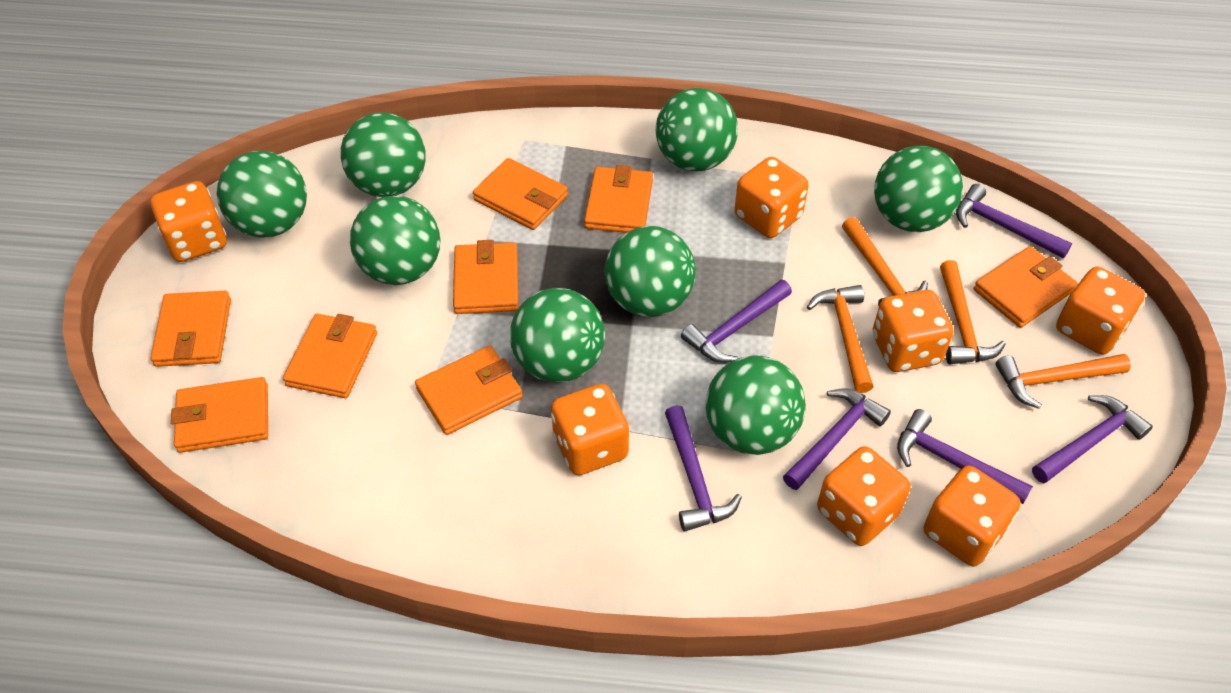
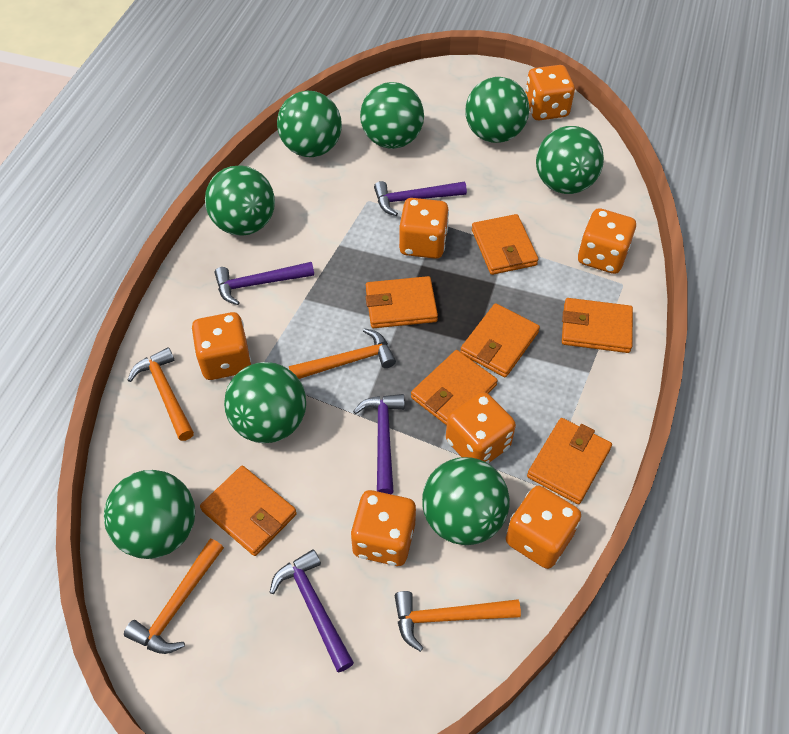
orange wallet: 8 -> 7
purple hammer: 6 -> 4

